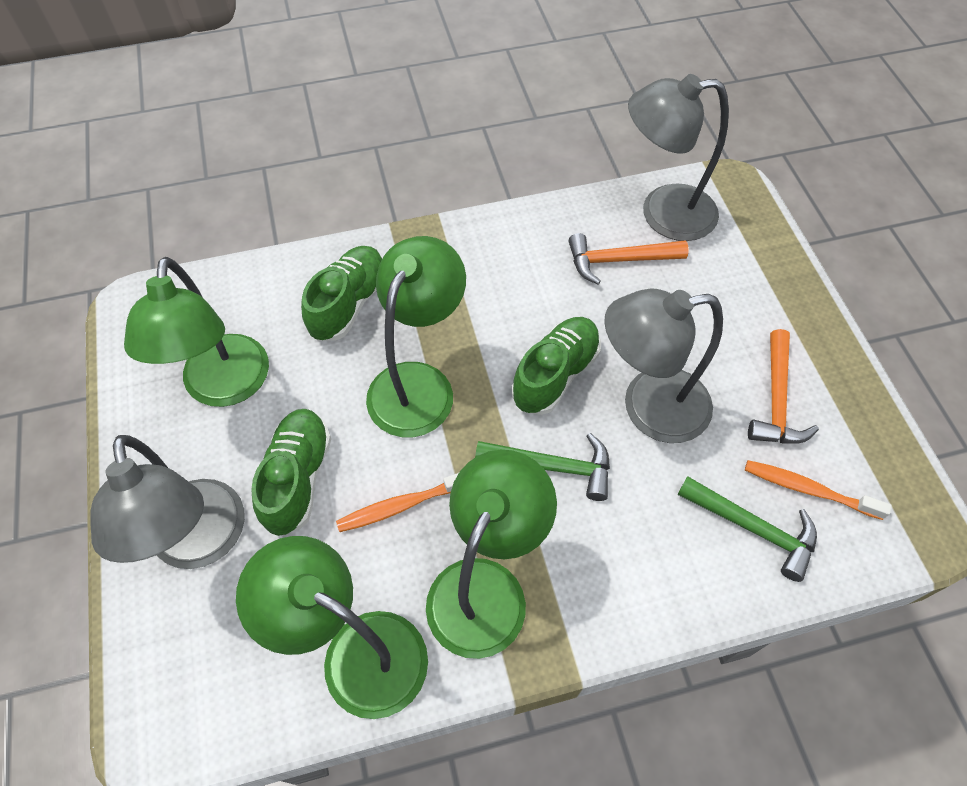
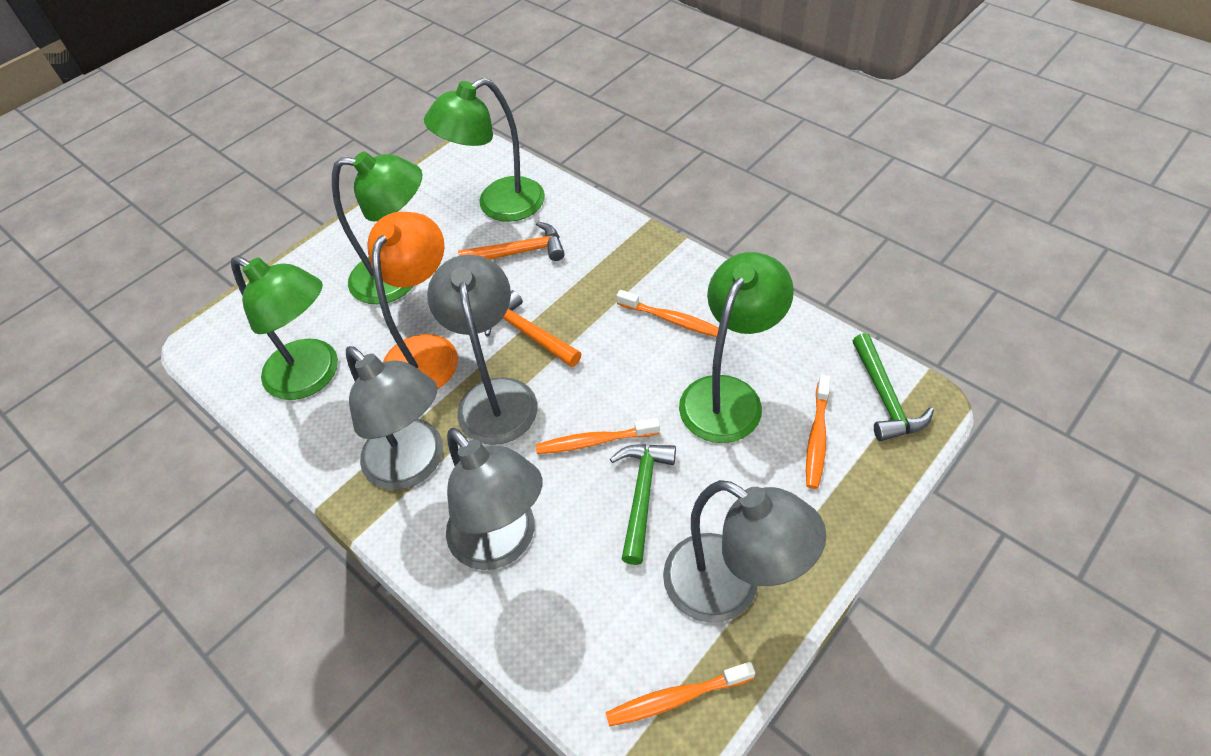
green shoe: 3 -> 0
grey lamp: 3 -> 4
orange lamp: 0 -> 1
orange toothbrush: 2 -> 4

